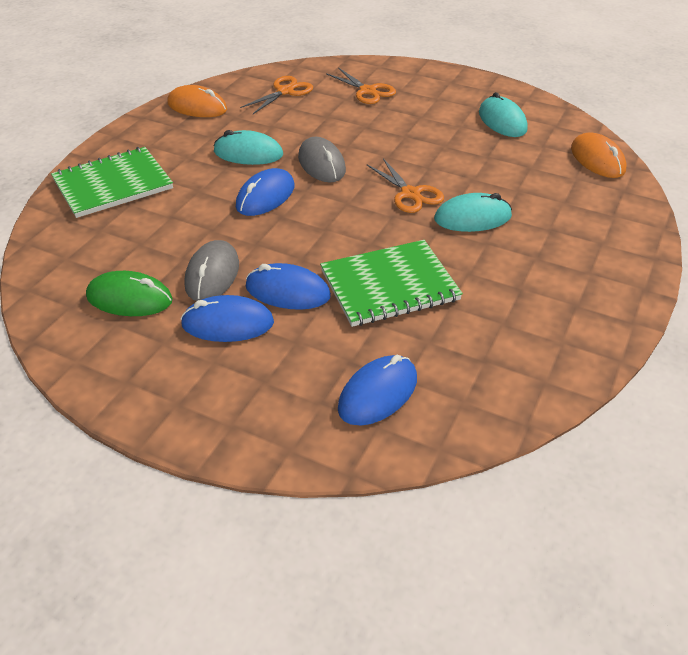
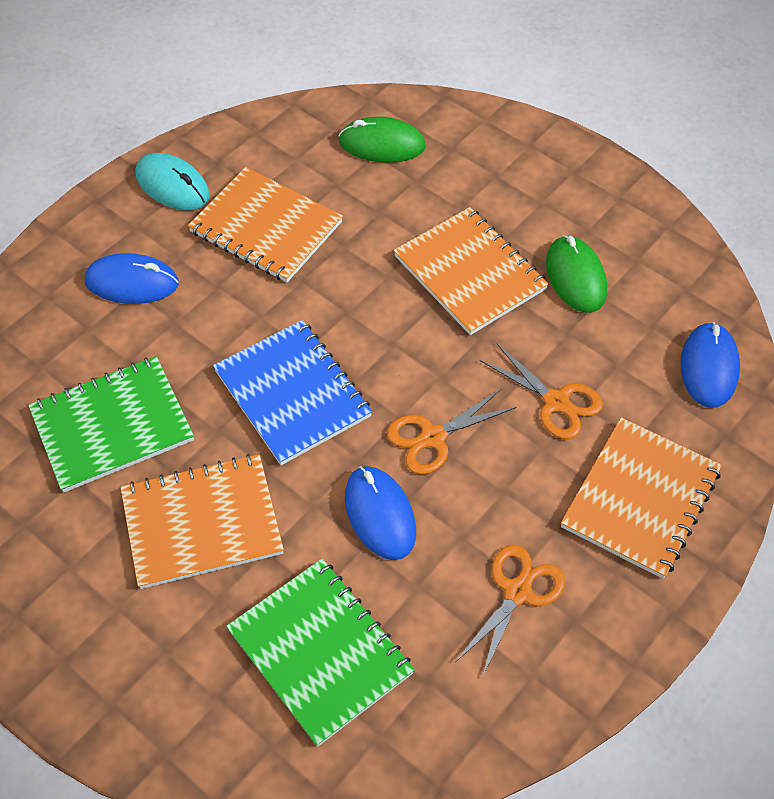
blue mouse: 4 -> 3
blue notebook: 0 -> 1
green mouse: 1 -> 2
grey mouse: 2 -> 0
orange mouse: 2 -> 0
orange notebook: 0 -> 4
turquoise mouse: 3 -> 1

